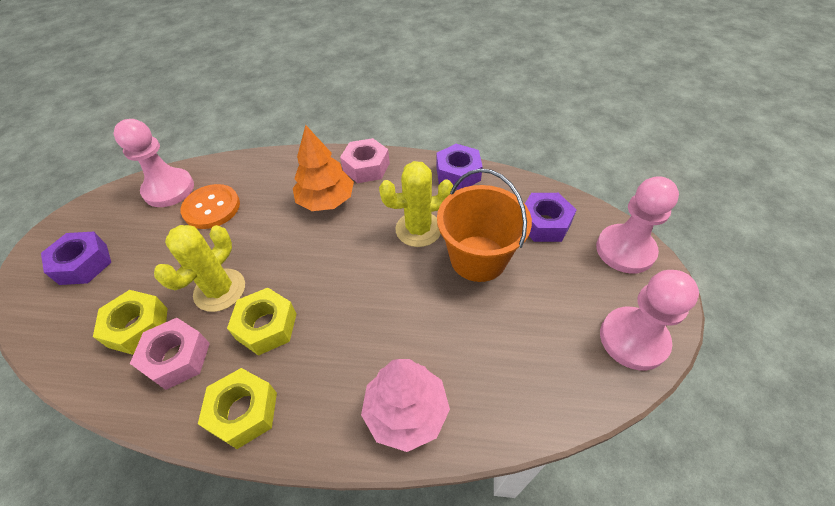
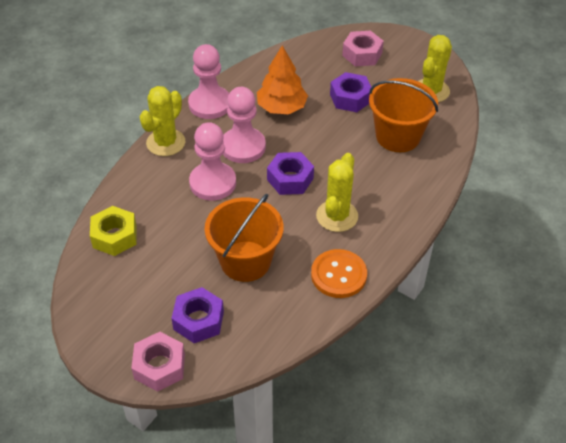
orange bucket: 1 -> 2
pink tree: 1 -> 0
yellow cactus: 2 -> 3
yellow nut: 3 -> 1

